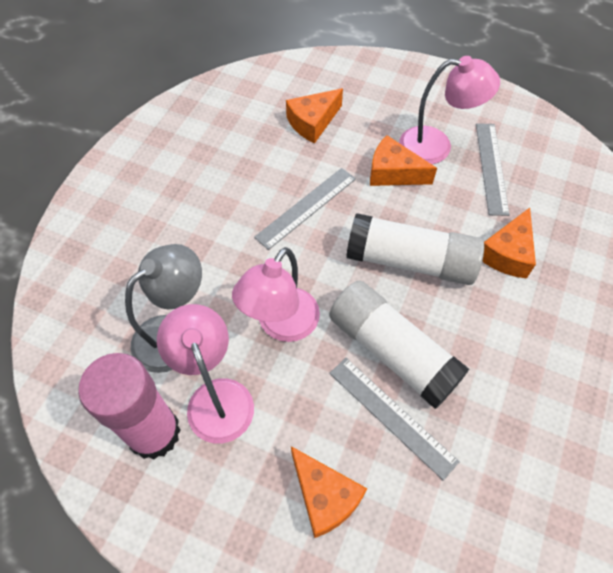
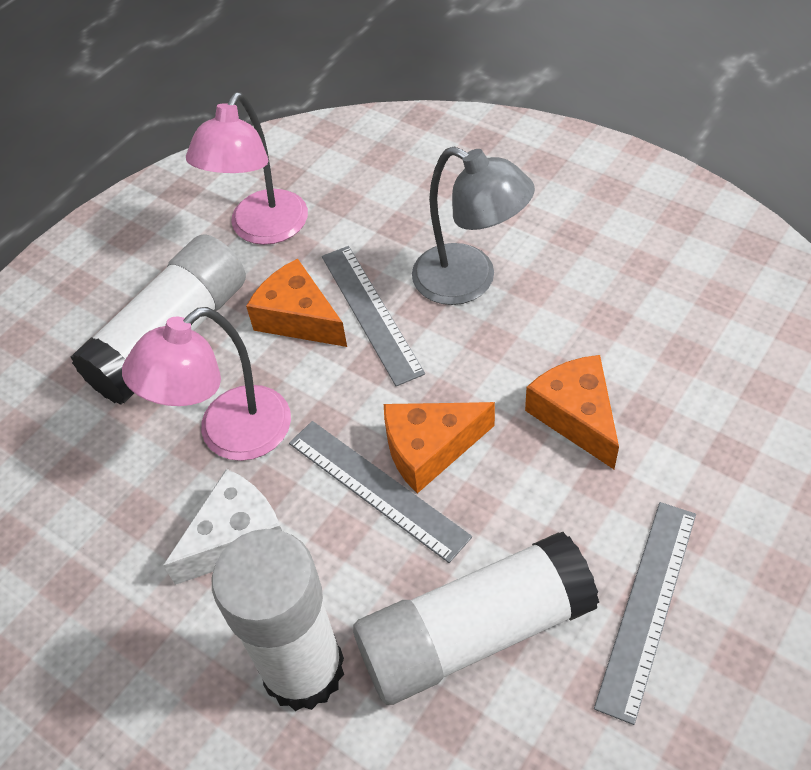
orange cheese: 4 -> 3
pink glue stick: 1 -> 0
pink lamp: 3 -> 2
white cheese: 0 -> 1
white glue stick: 2 -> 3

